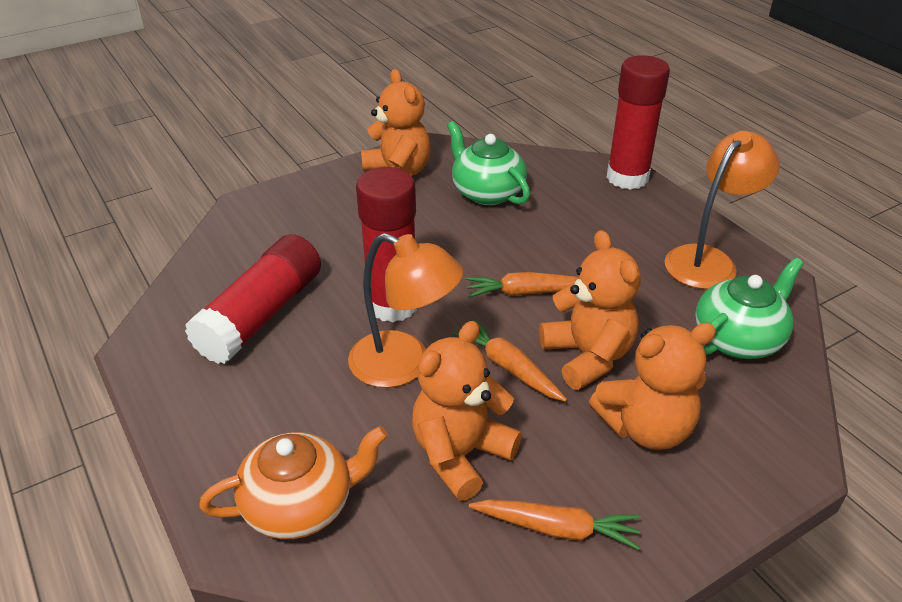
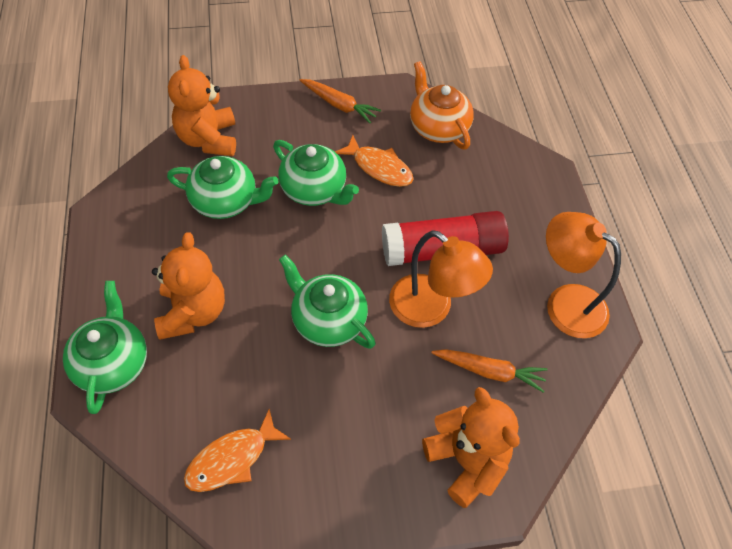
green teapot: 2 -> 4
orange carrot: 3 -> 2
orange fish: 0 -> 2
orange teddy bear: 4 -> 3
red glue stick: 3 -> 1

